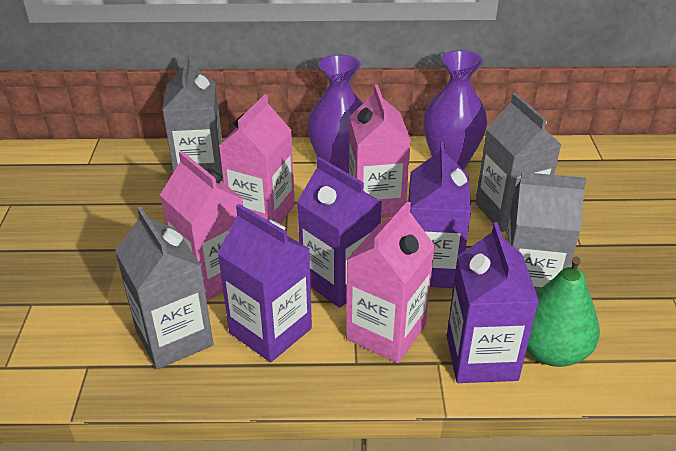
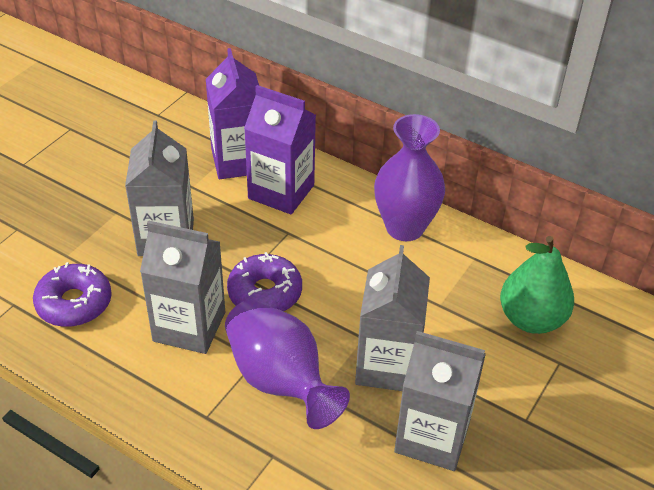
pink carton: 4 -> 0
purple carton: 4 -> 2
purple donut: 0 -> 2

